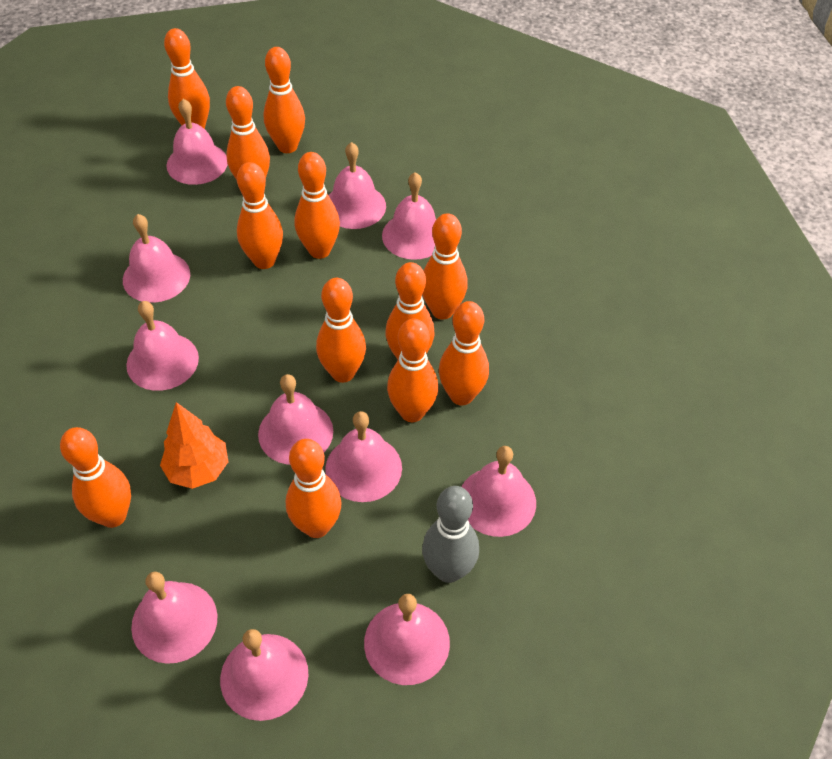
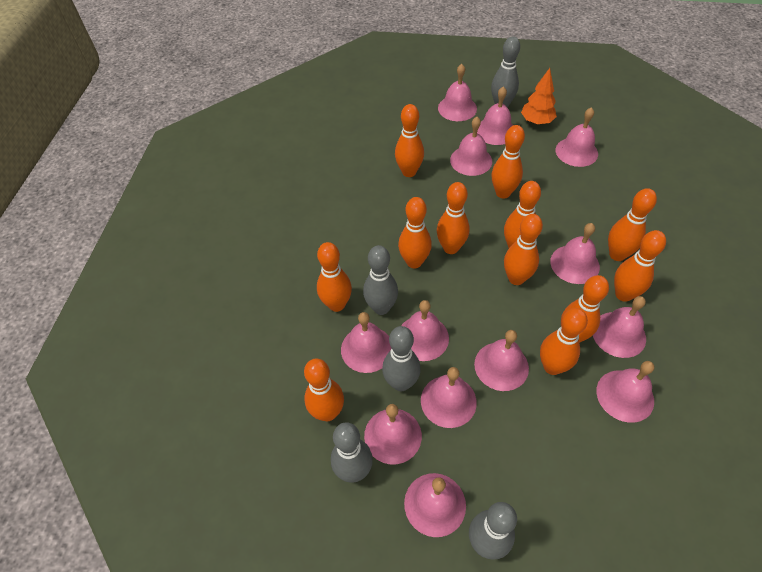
grey bowling pin: 1 -> 5
pink bell: 11 -> 13

